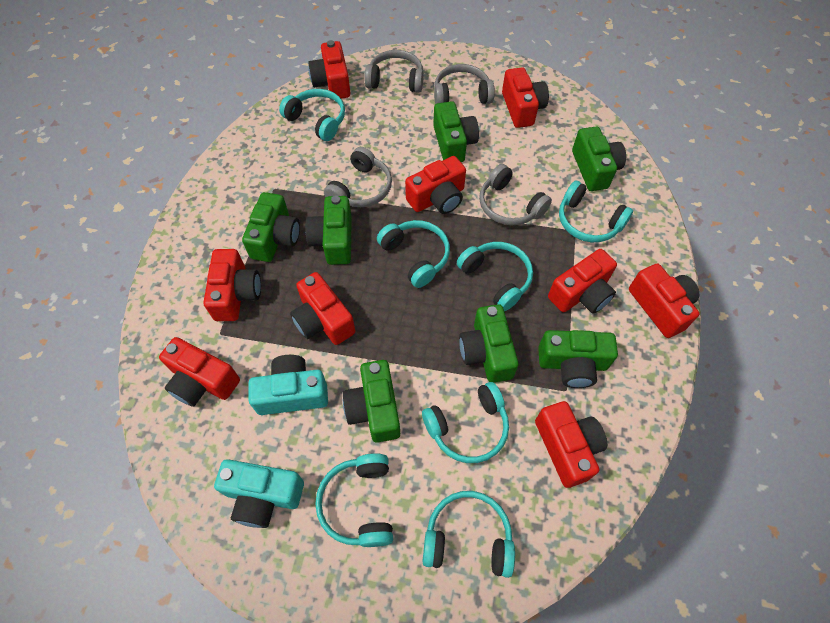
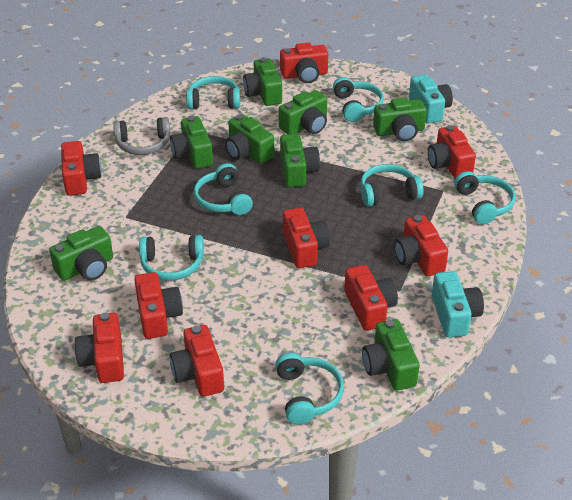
green camera: 7 -> 8
grey headphones: 4 -> 1

